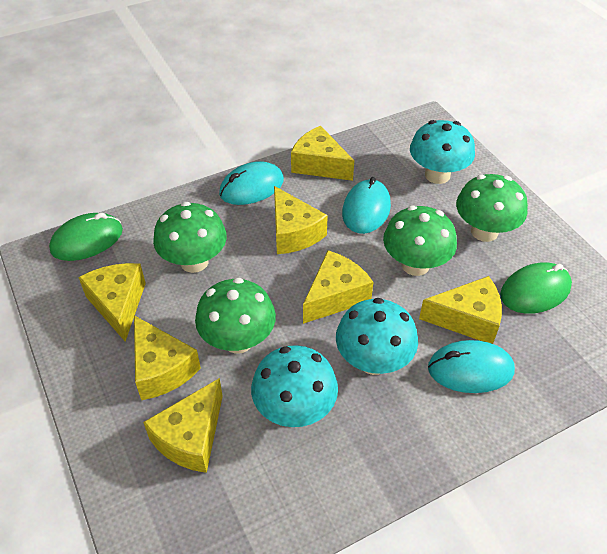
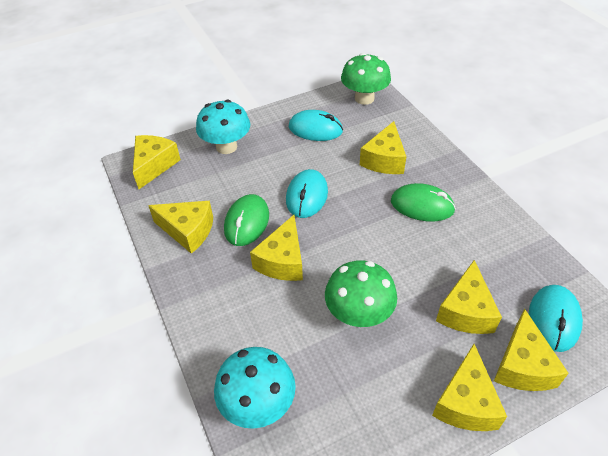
green mushroom: 4 -> 2
turquoise mushroom: 3 -> 2

